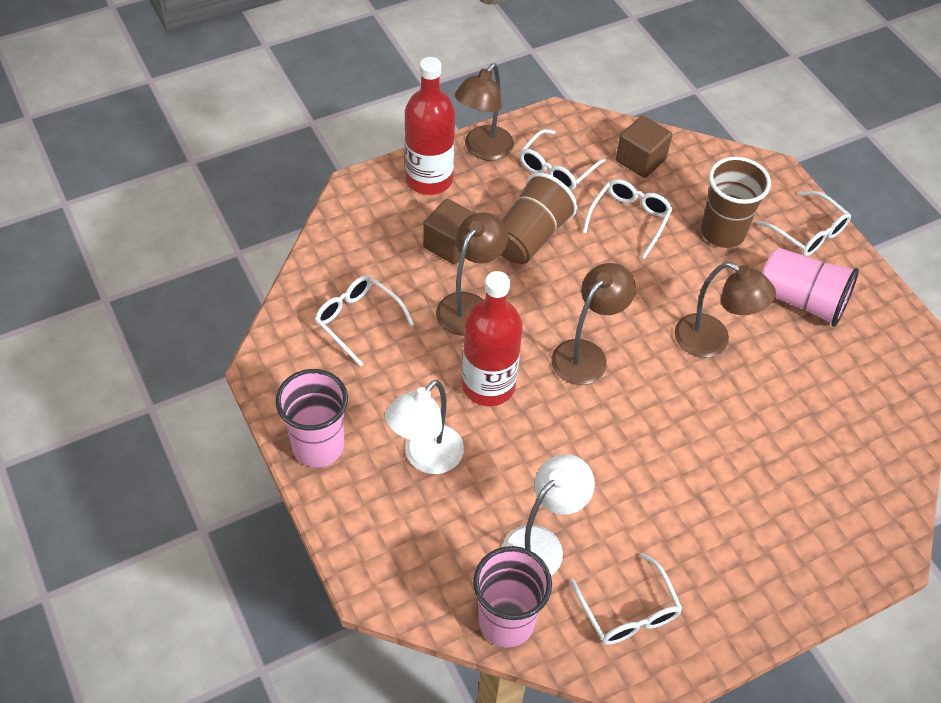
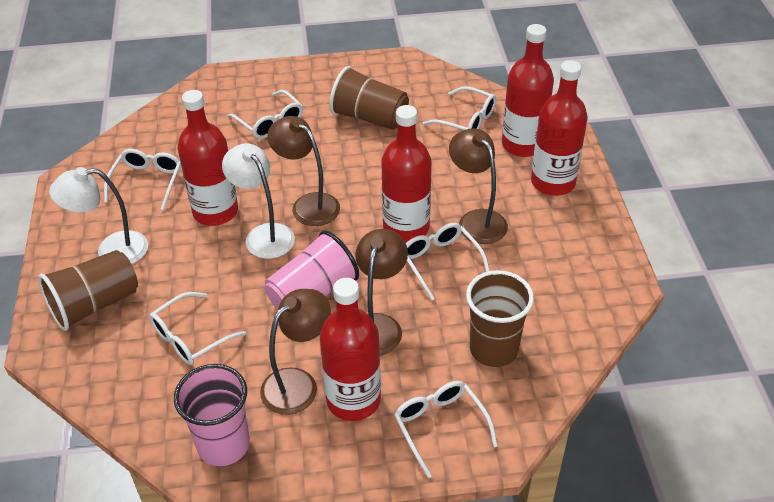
brown cube: 2 -> 0
brown cup: 2 -> 3
pink cup: 3 -> 2
red bottle: 2 -> 5
white glasses: 5 -> 6

